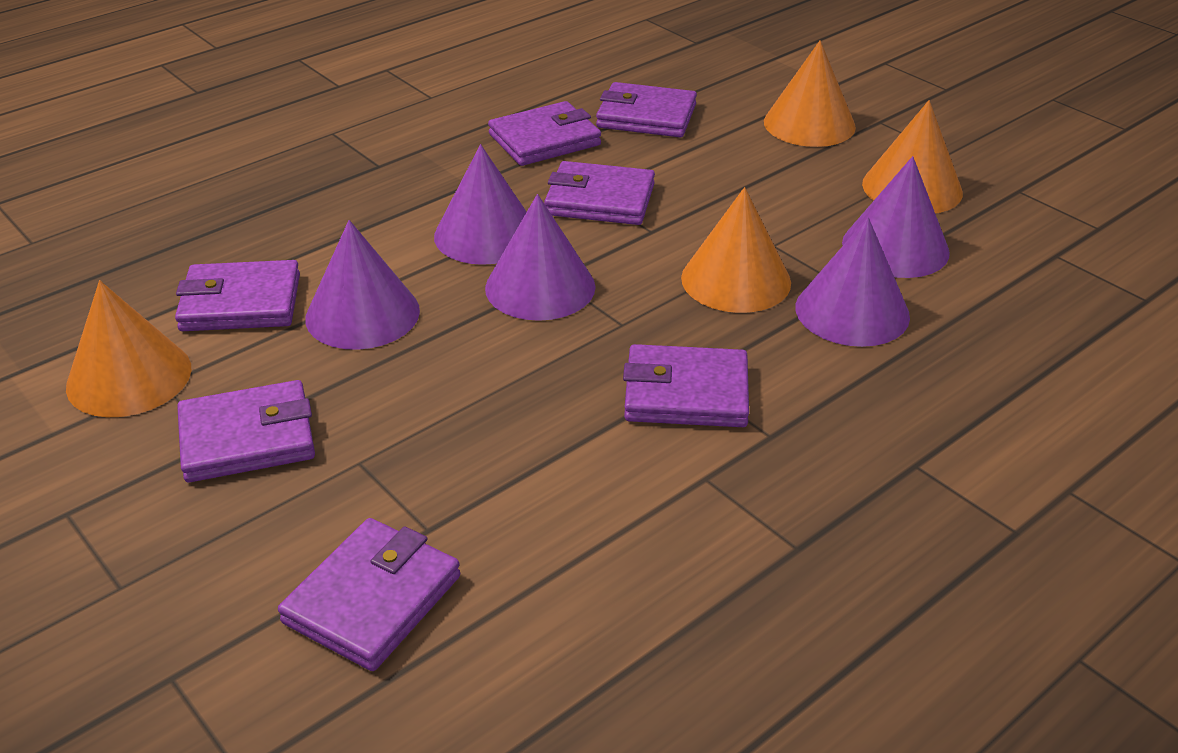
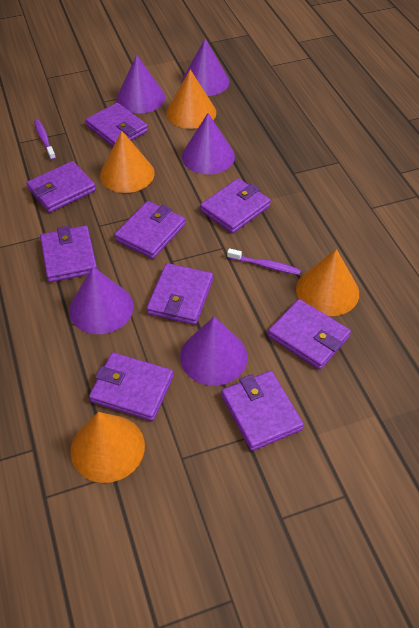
purple toothbrush: 0 -> 2
purple wallet: 7 -> 9

